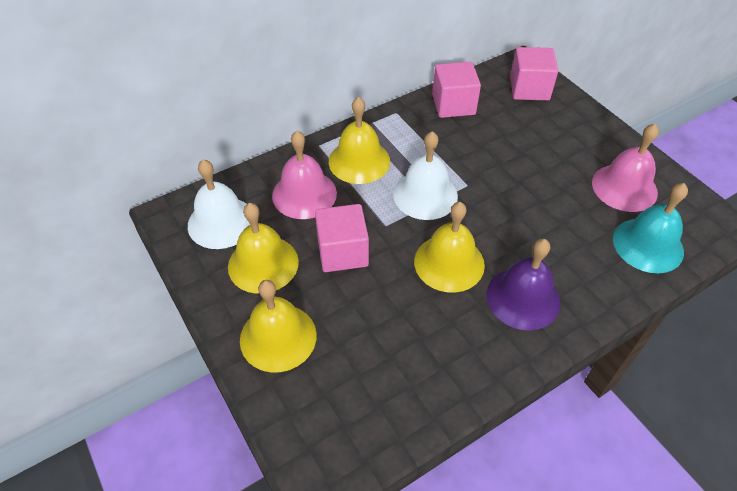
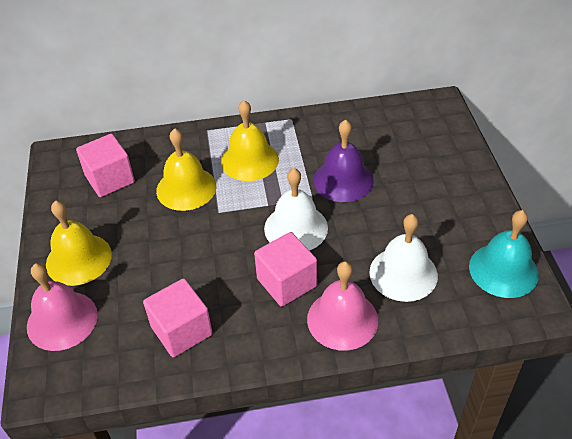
yellow bell: 4 -> 3

